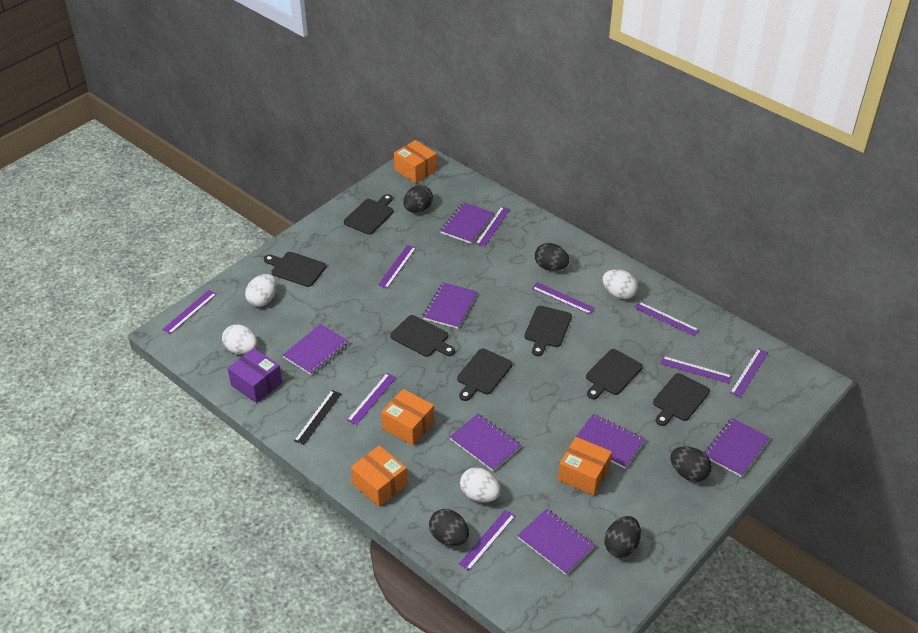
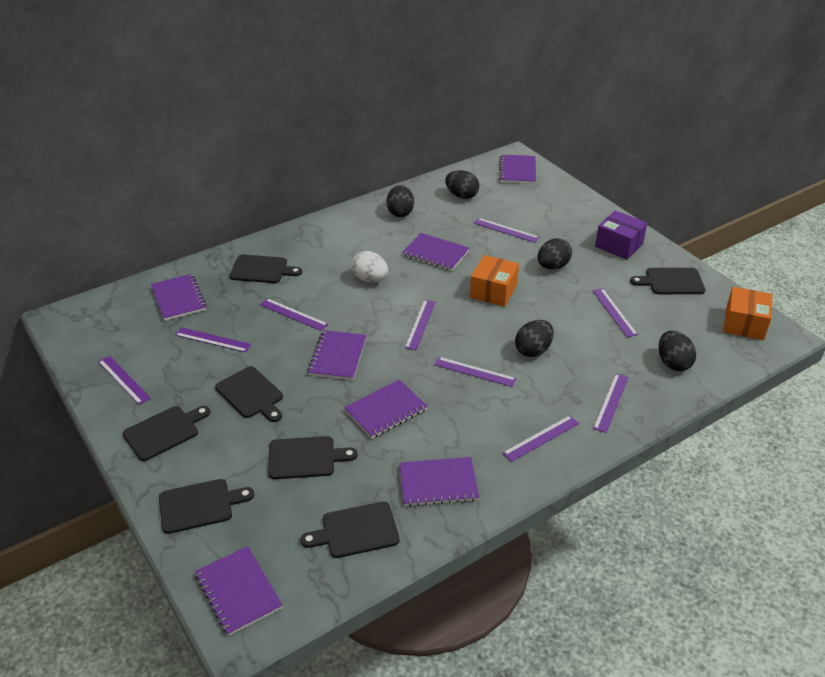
black ruler: 1 -> 0
orange box: 4 -> 2
white egg: 4 -> 1

